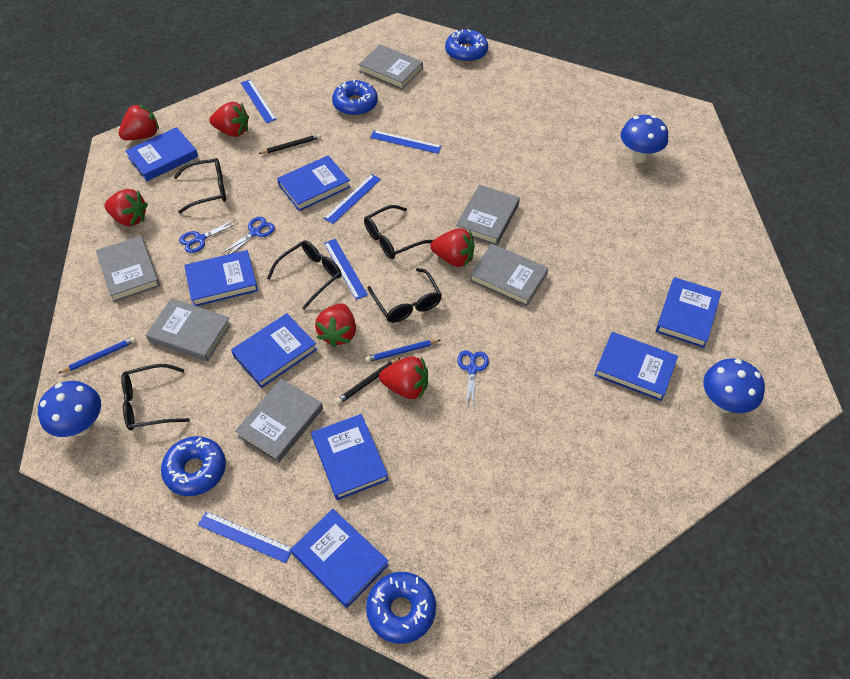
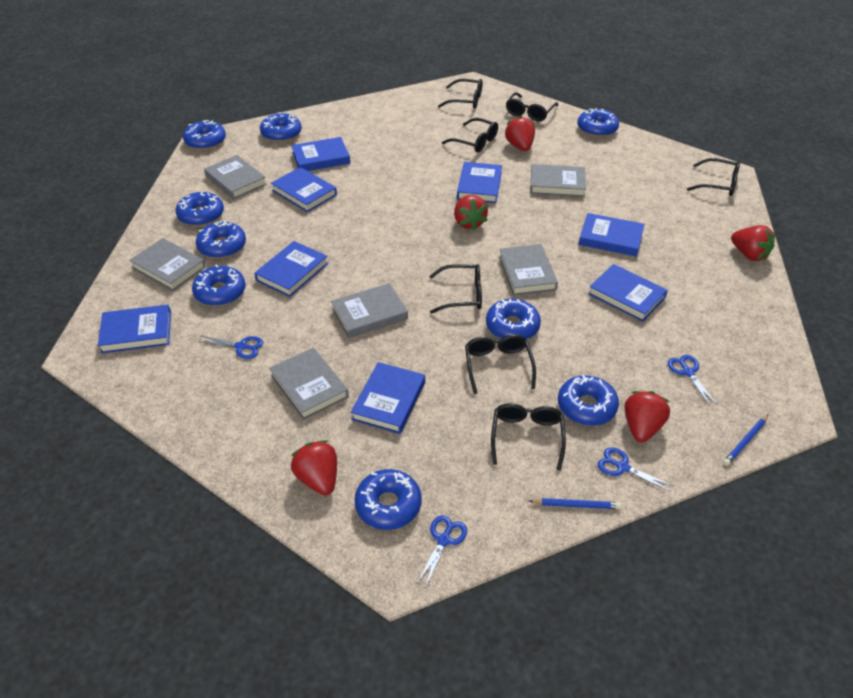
black glasses: 5 -> 7
black pencil: 2 -> 0
blue donut: 4 -> 9
blue mushroom: 3 -> 0
blue ruler: 5 -> 0
blue scissors: 3 -> 4
red strawberry: 6 -> 5

